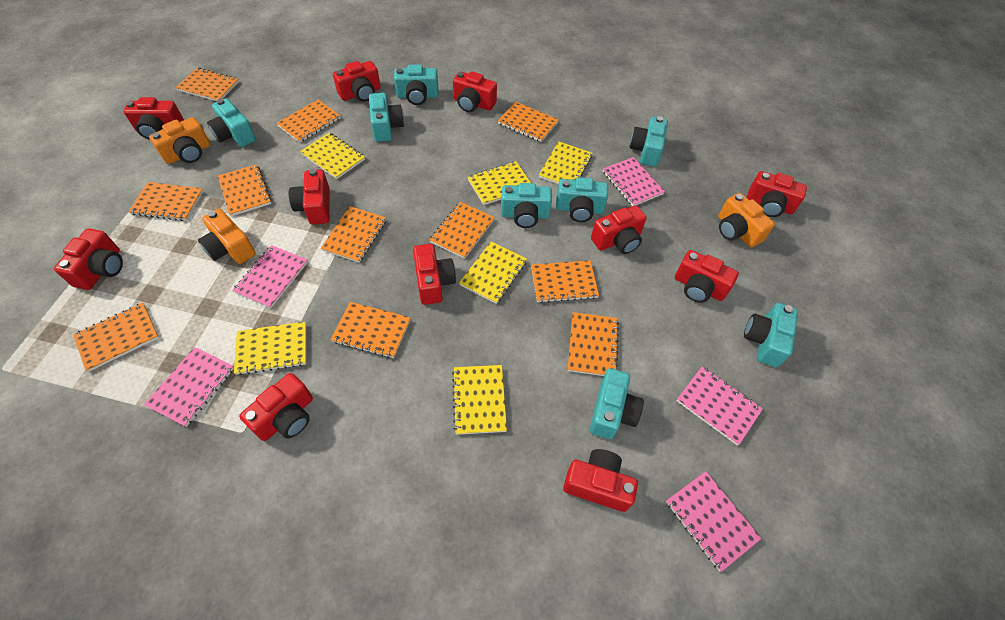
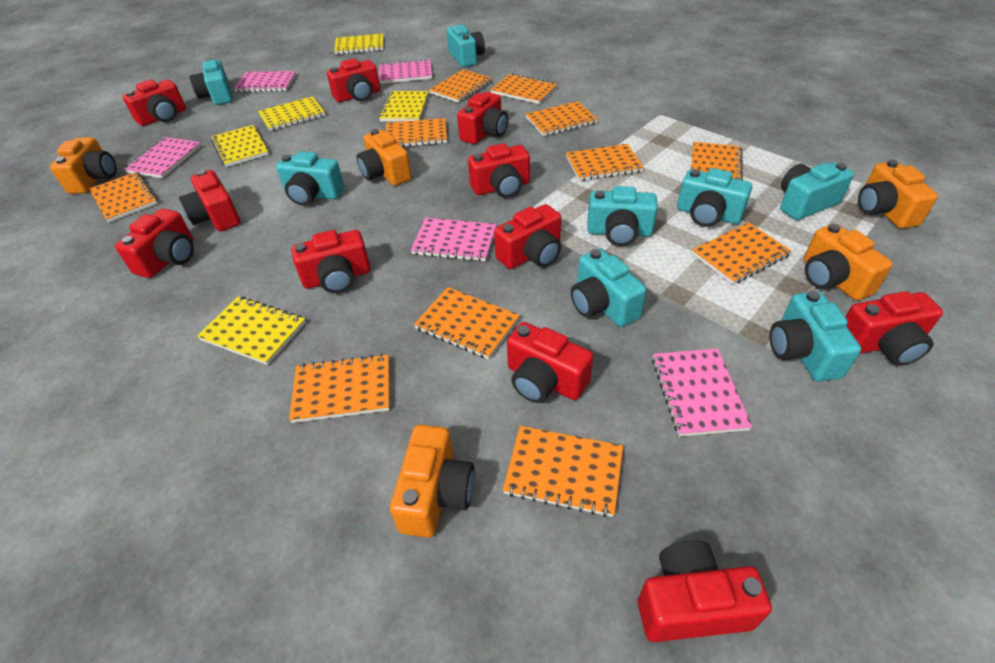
orange camera: 3 -> 5
yellow notebook: 6 -> 5

